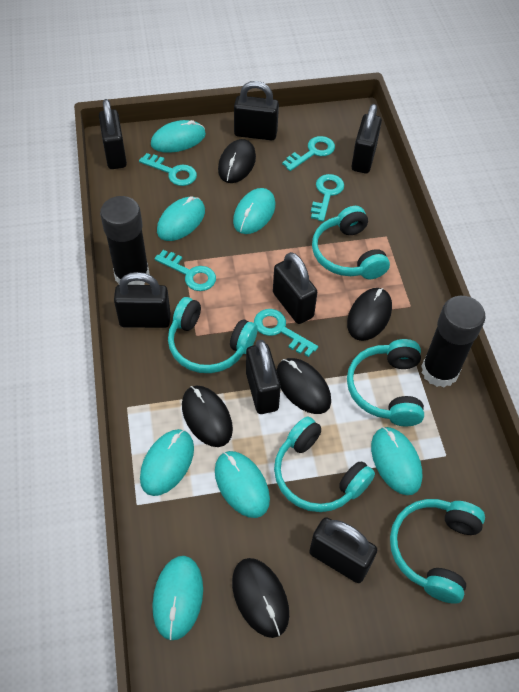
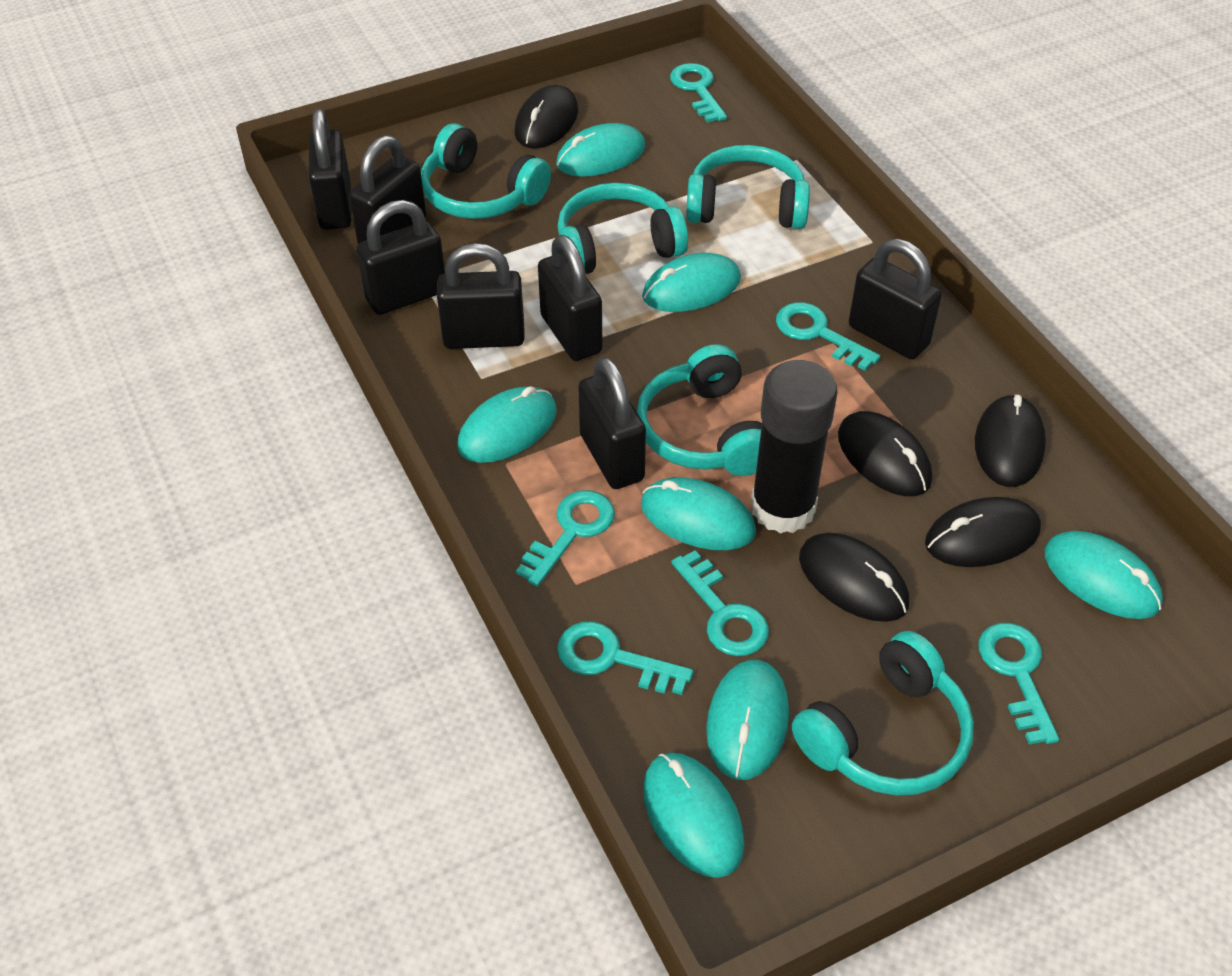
black glue stick: 2 -> 1
turquoise key: 5 -> 6

